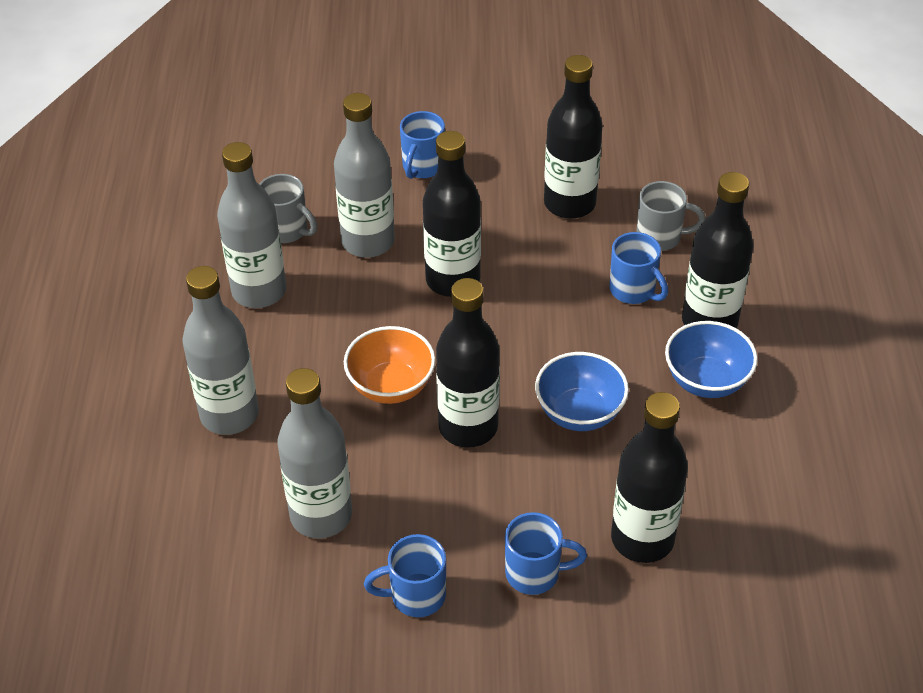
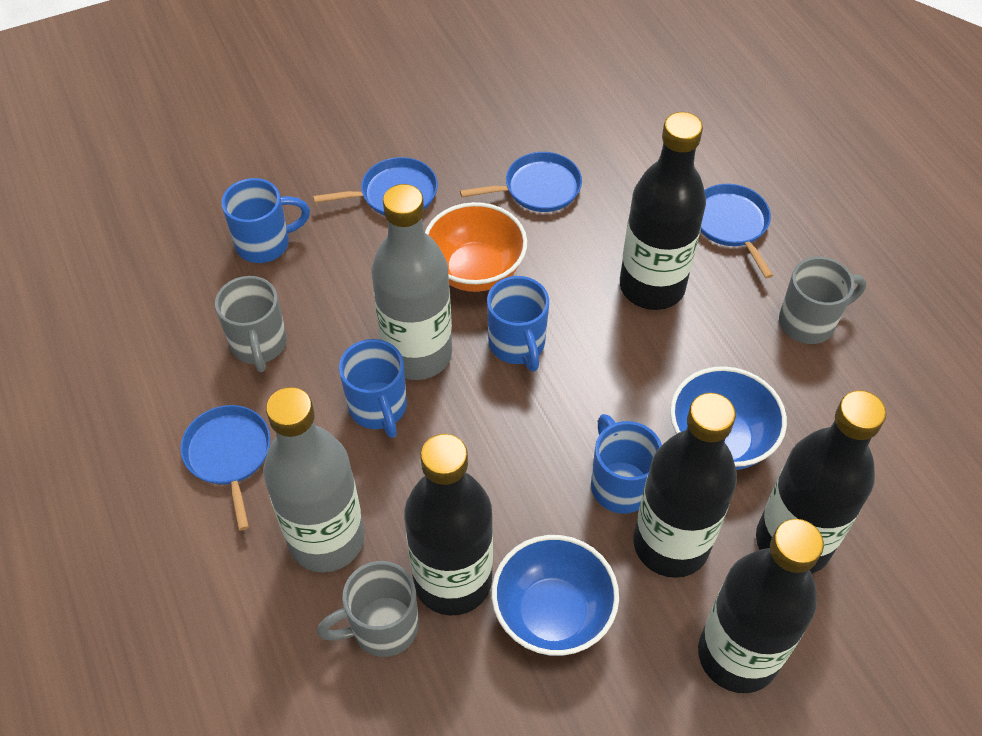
blue pan: 0 -> 4
grey bottle: 4 -> 2
grey mug: 2 -> 3

